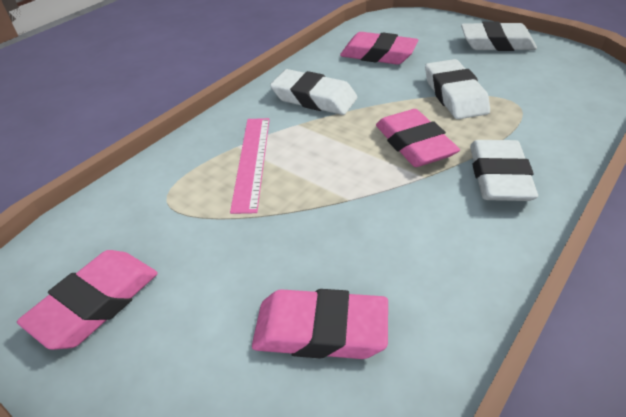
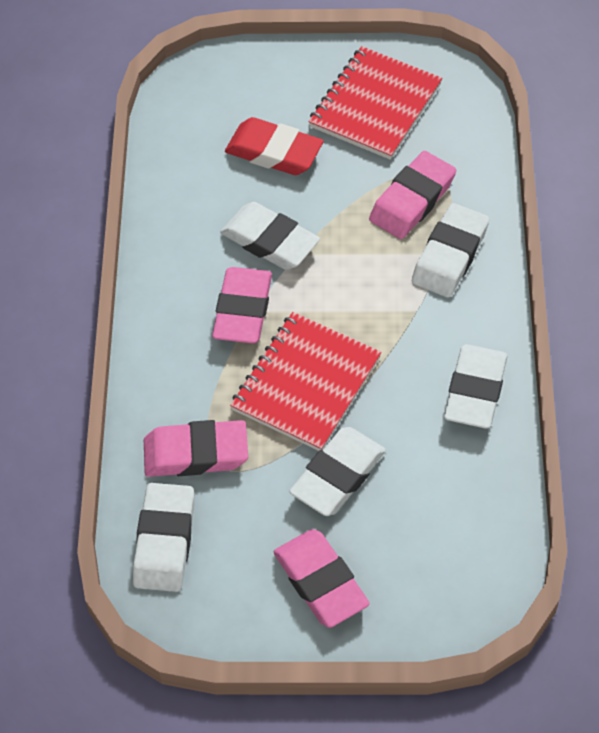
pink ruler: 1 -> 0
red eraser: 0 -> 1
red notebook: 0 -> 2
white eraser: 4 -> 5

